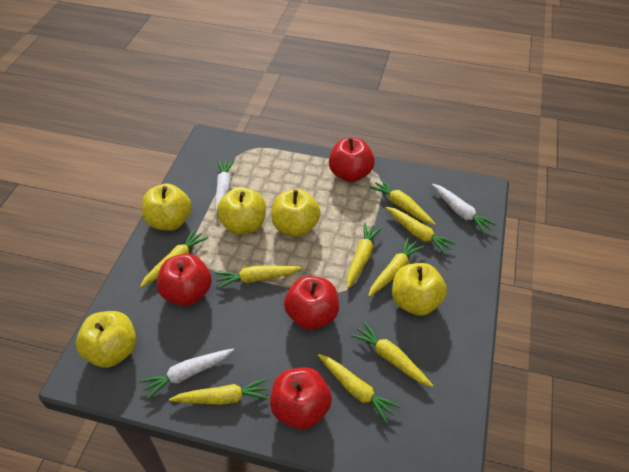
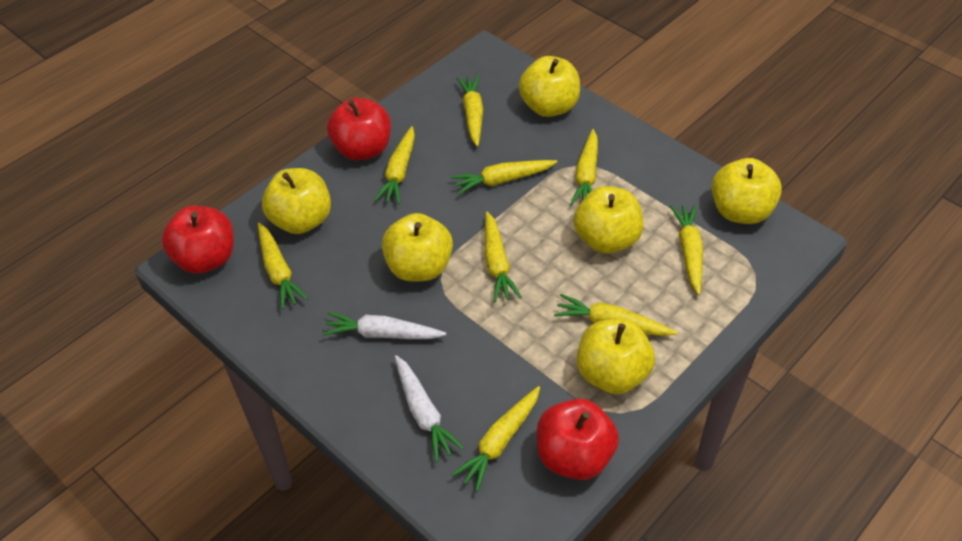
red apple: 4 -> 3
white carrot: 3 -> 2
yellow apple: 5 -> 6

